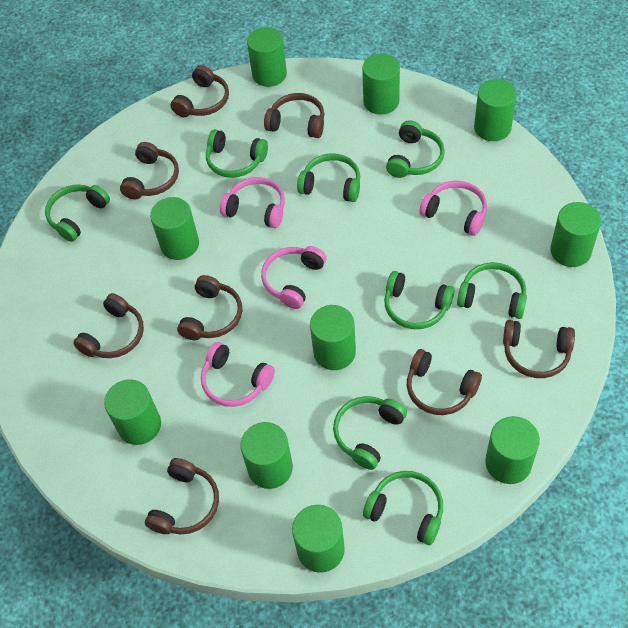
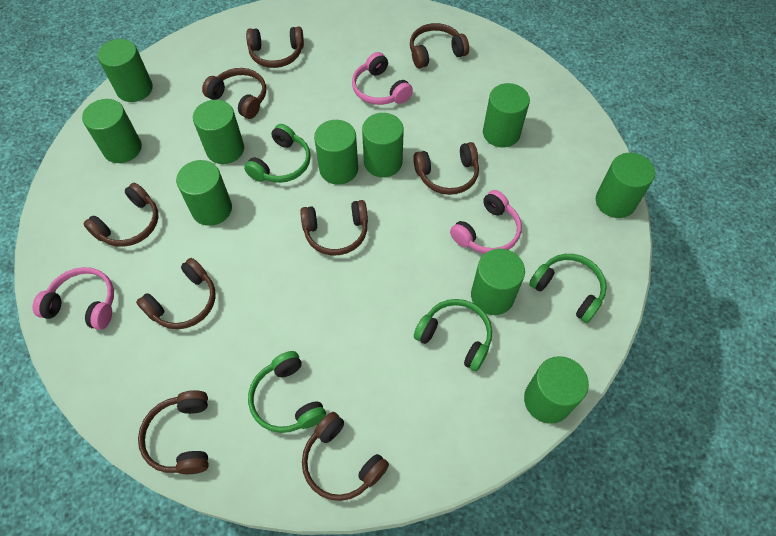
brown headphones: 8 -> 9
green headphones: 8 -> 4
pink headphones: 4 -> 3

